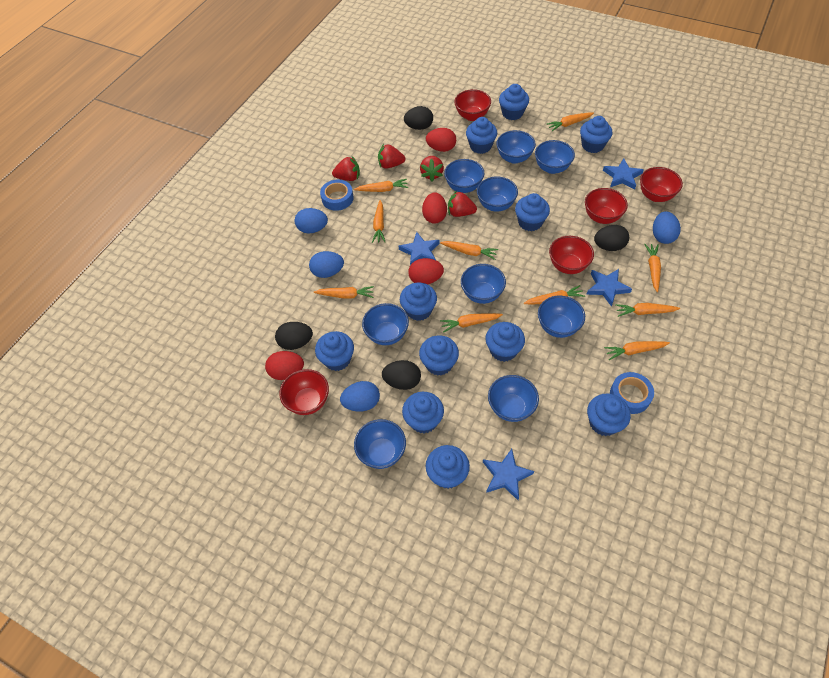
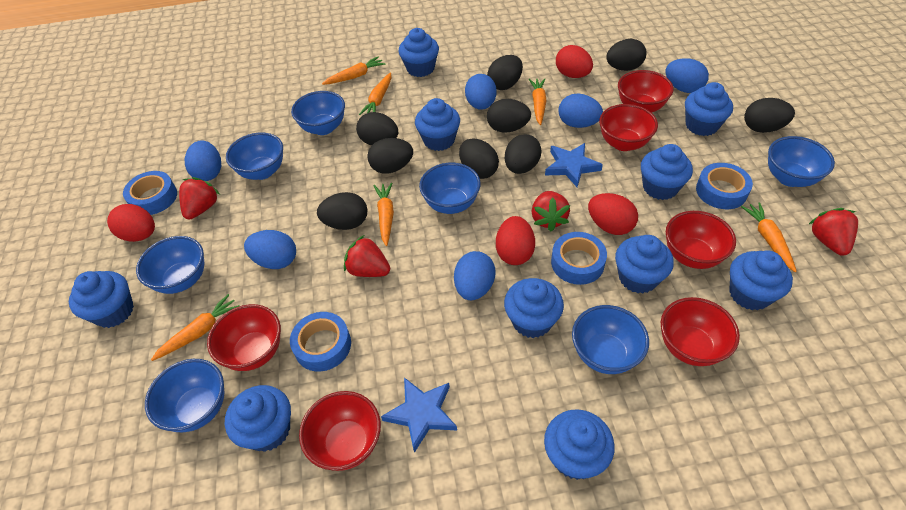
black egg: 4 -> 9
blue bowl: 9 -> 7
blue cupcake: 11 -> 10
blue egg: 4 -> 6
blue star: 4 -> 2
blue tape: 2 -> 4
orange carrot: 10 -> 6
red bowl: 5 -> 6

